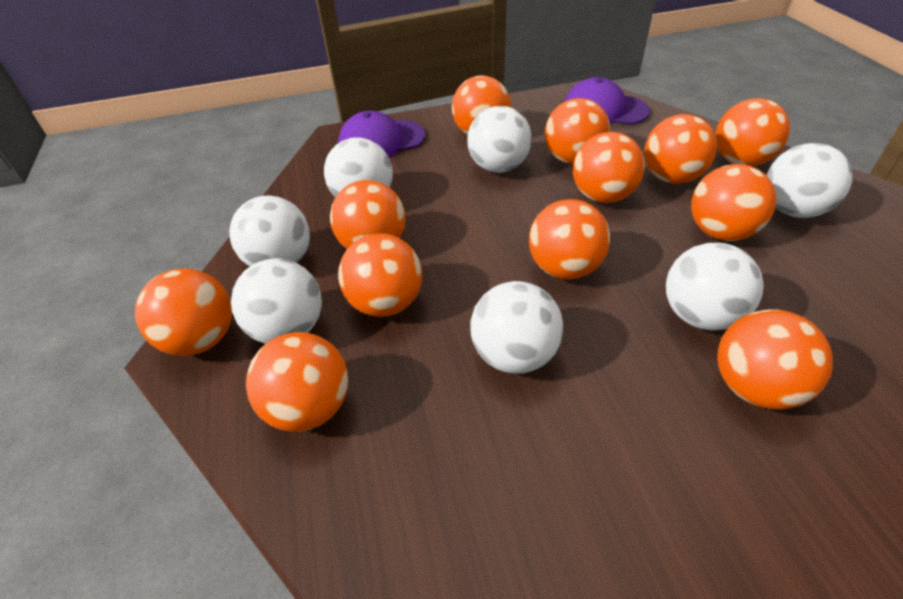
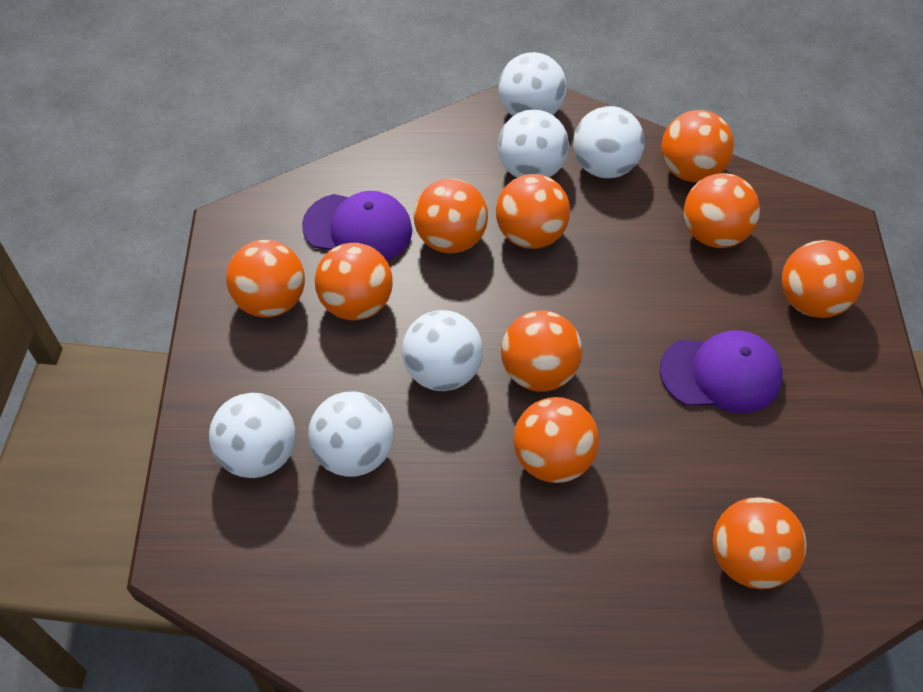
orange ball: 12 -> 10
white ball: 7 -> 6

